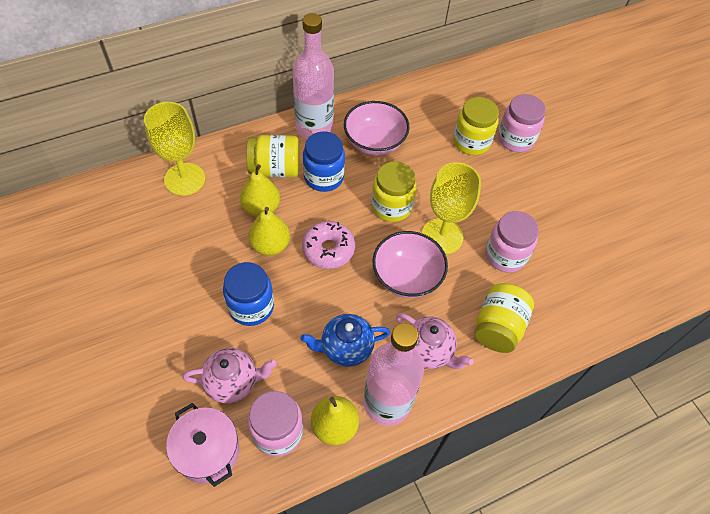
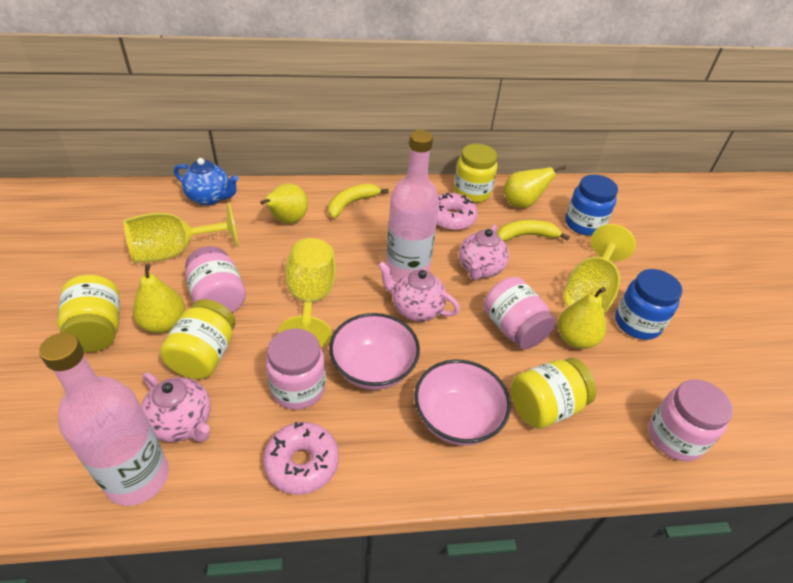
pink donut: 1 -> 2
pink jar: 3 -> 4
pink pot: 1 -> 0
pink teapot: 2 -> 3
yellow banana: 0 -> 2
yellow goblet: 2 -> 3
yellow pear: 3 -> 4

